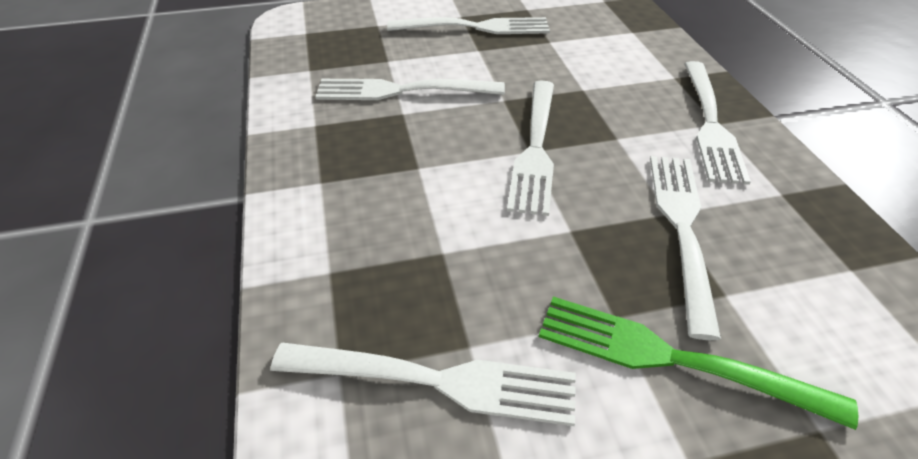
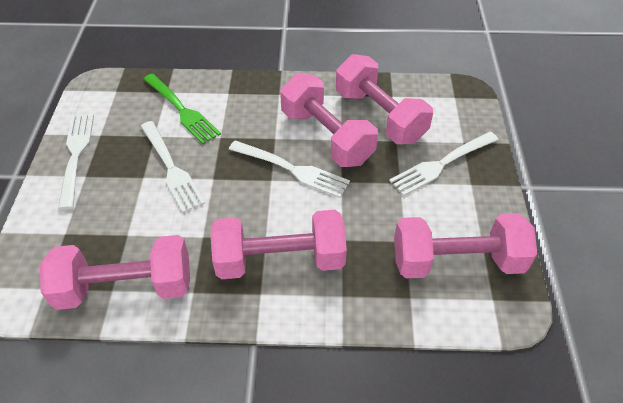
pink dumbbell: 0 -> 5
white fork: 6 -> 4

